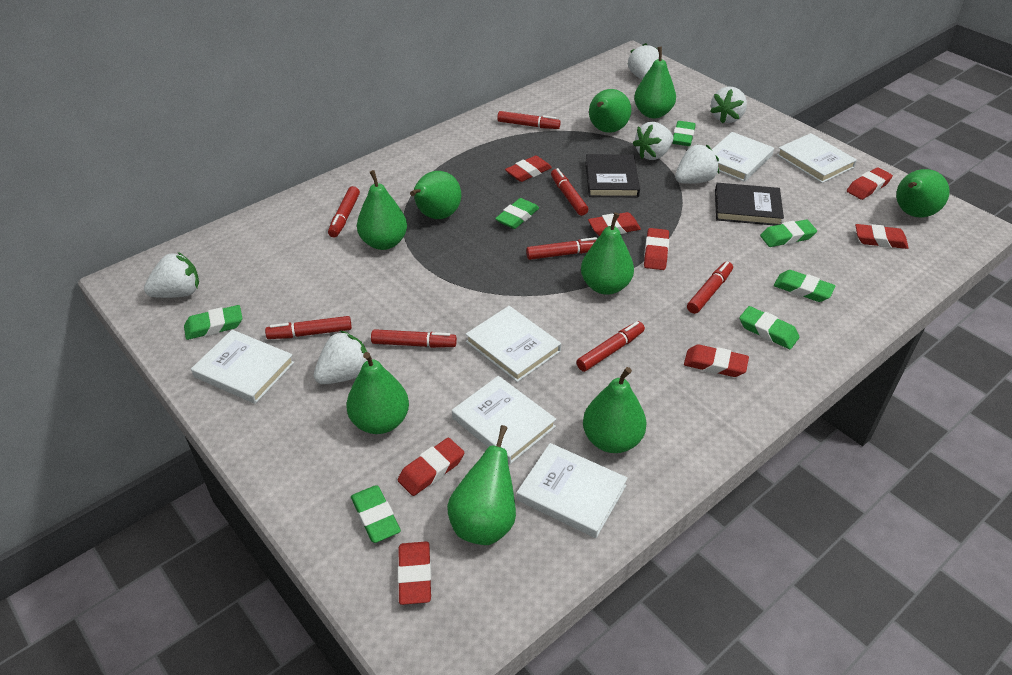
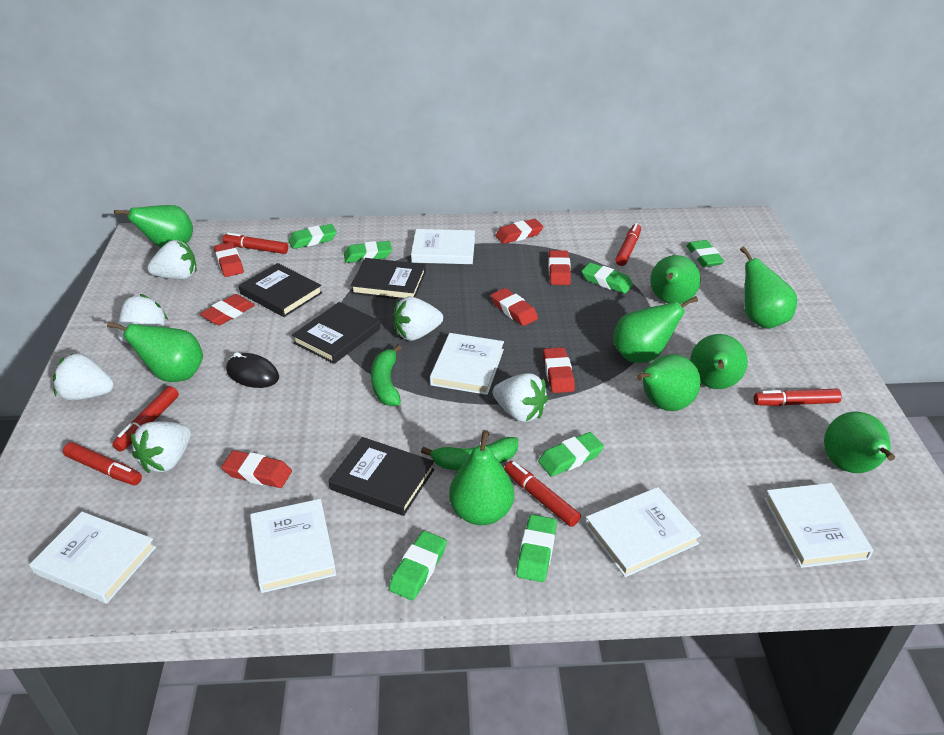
black book: 2 -> 4
black mouse: 0 -> 1
green banana: 0 -> 2
red eraser: 8 -> 7
red marker: 8 -> 6

